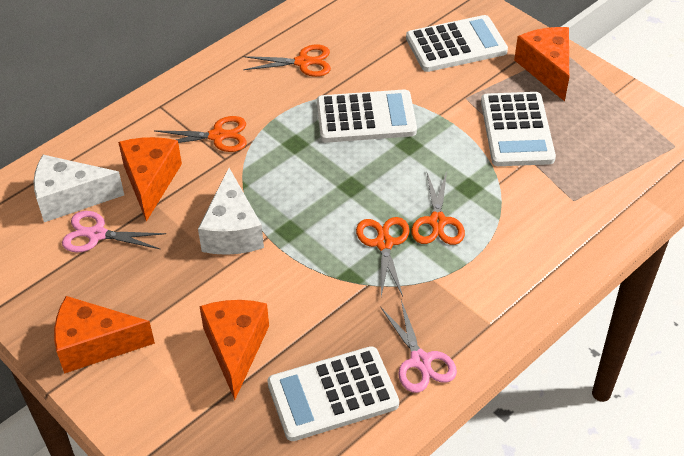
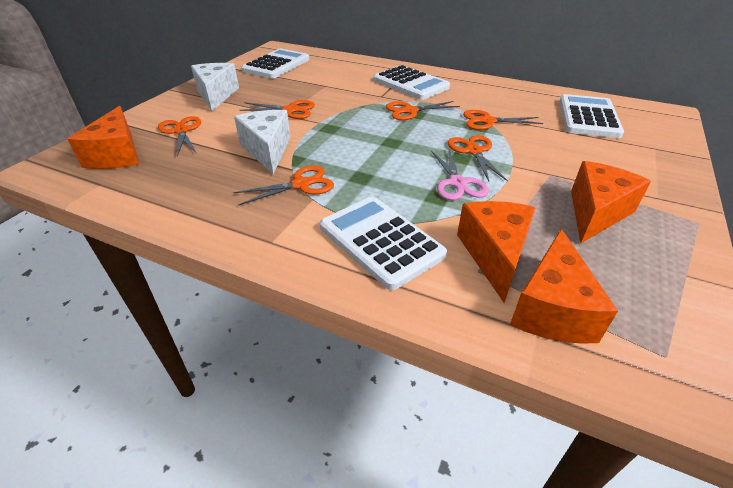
orange scissors: 4 -> 6
pink scissors: 2 -> 1

